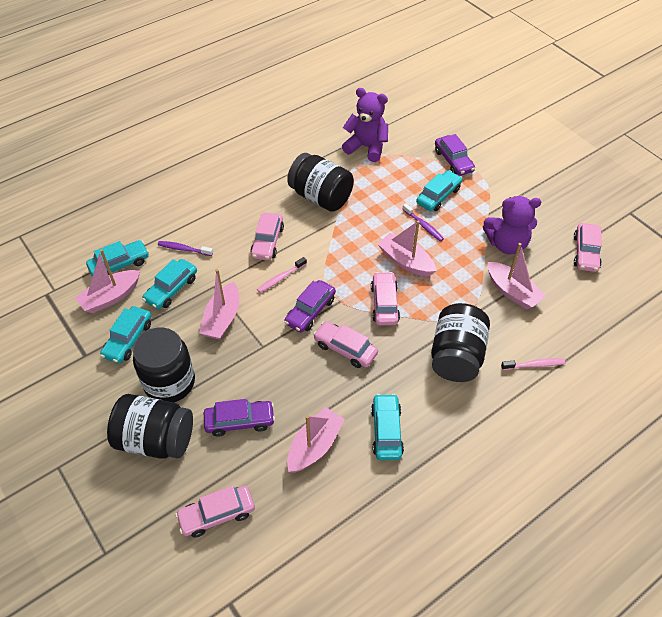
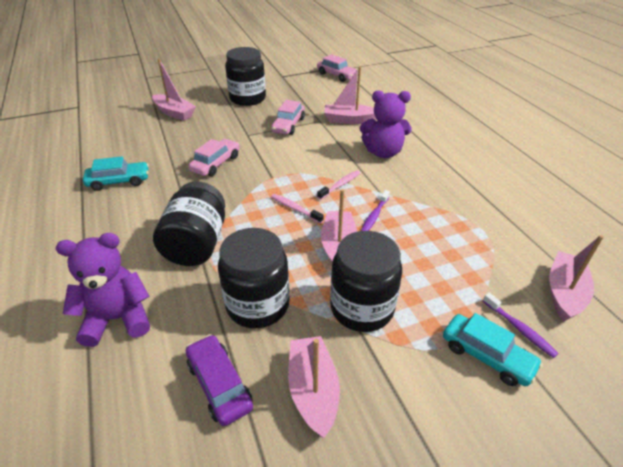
pink car: 5 -> 3
purple car: 3 -> 1
turquoise car: 5 -> 2

